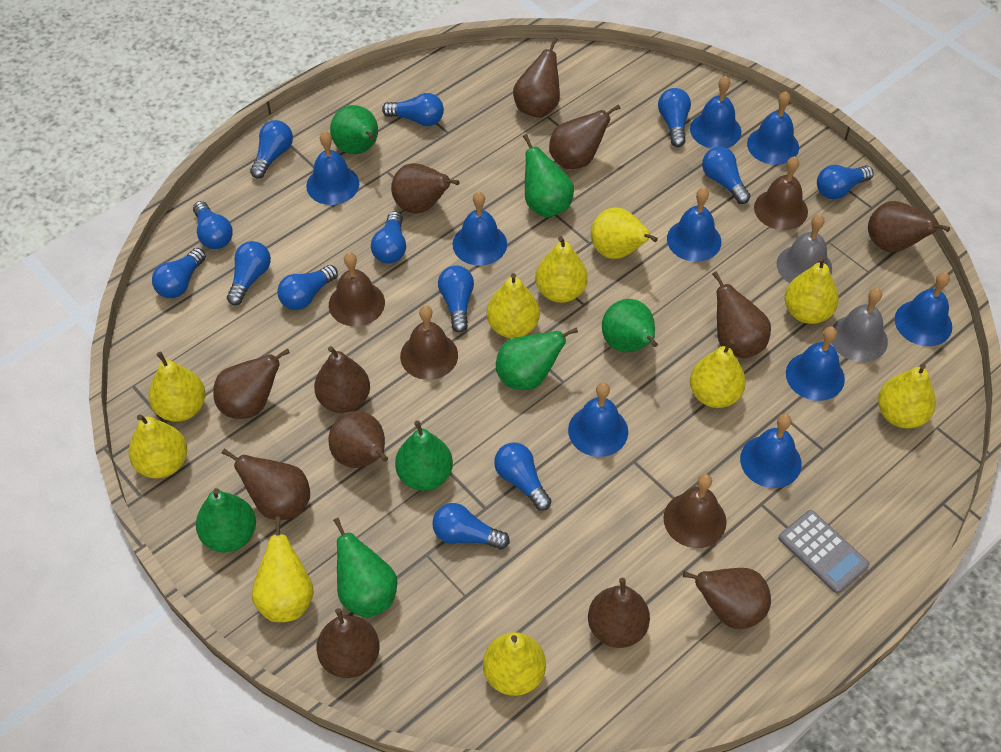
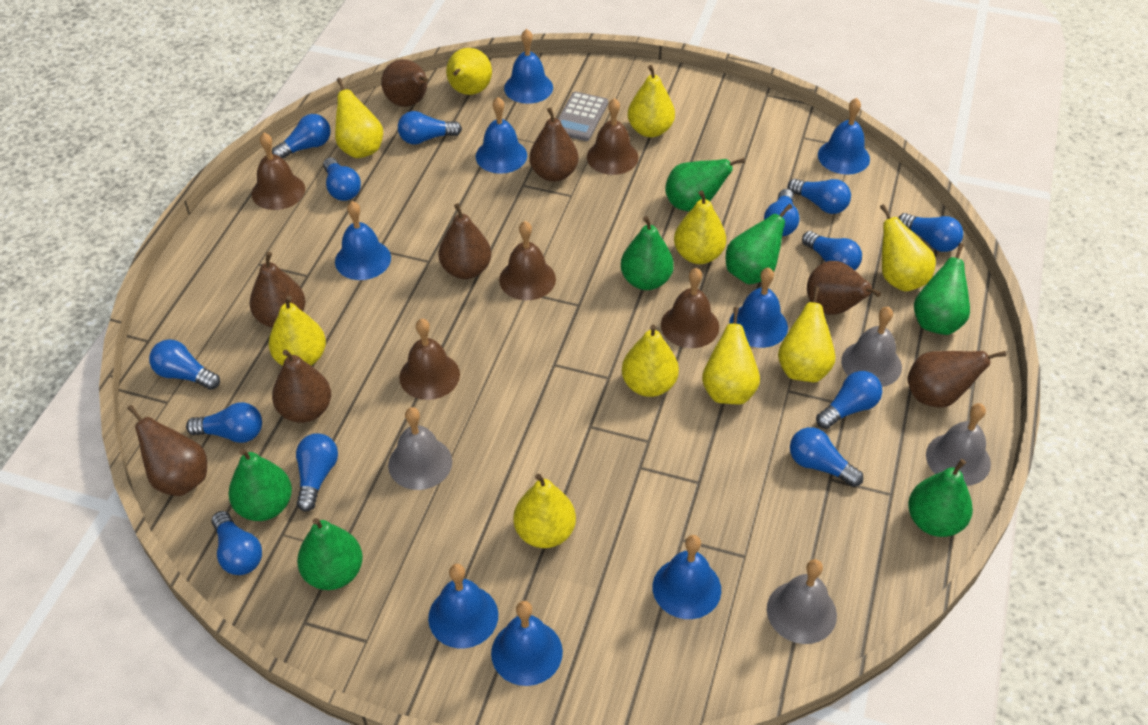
blue bell: 9 -> 8
brown bell: 4 -> 5
brown pear: 12 -> 8
grey bell: 2 -> 4

